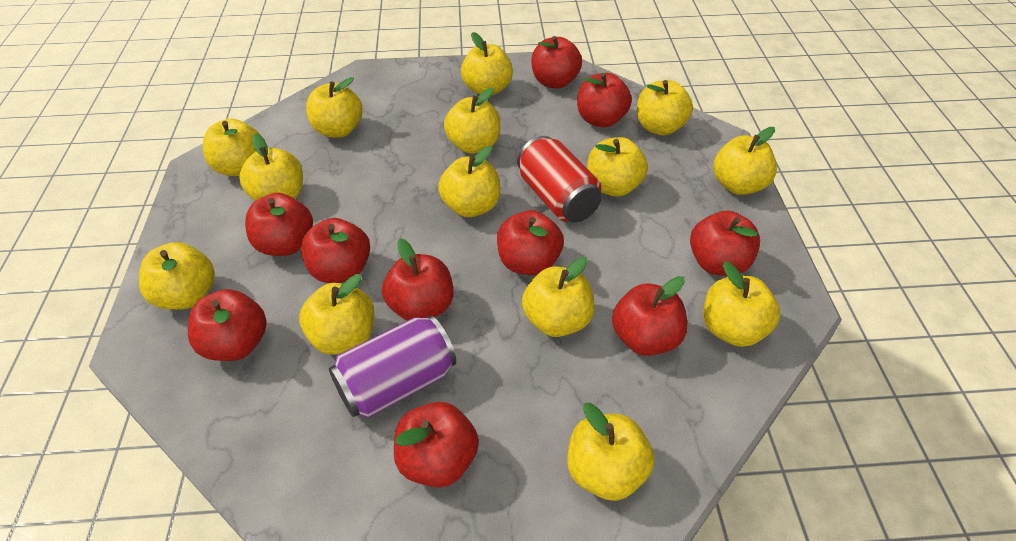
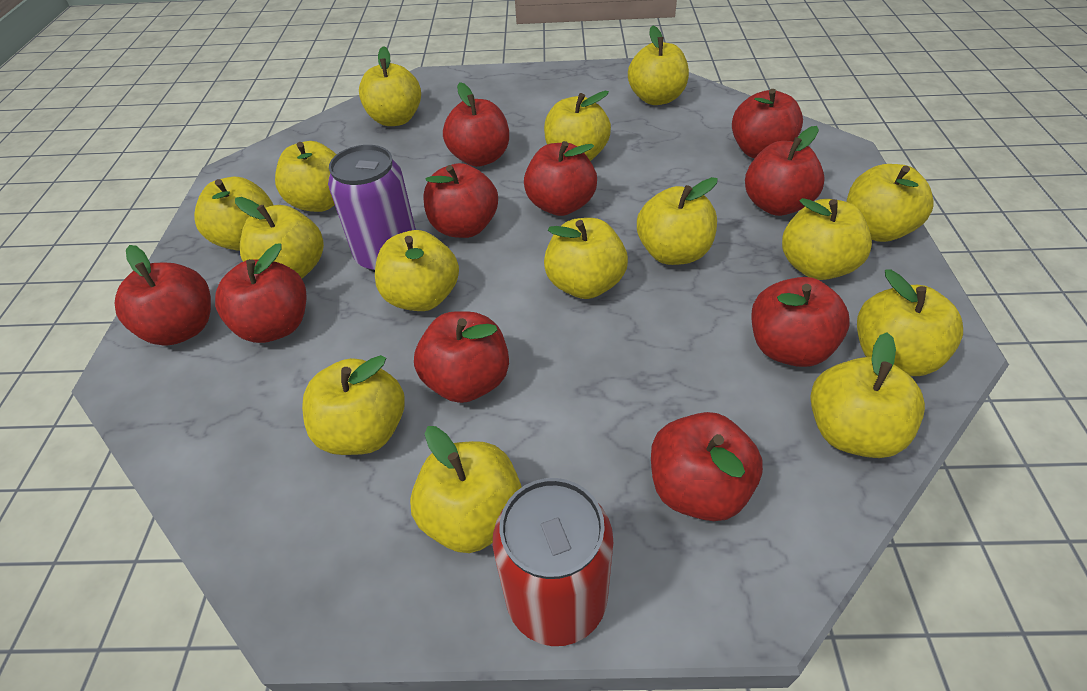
yellow apple: 14 -> 15

